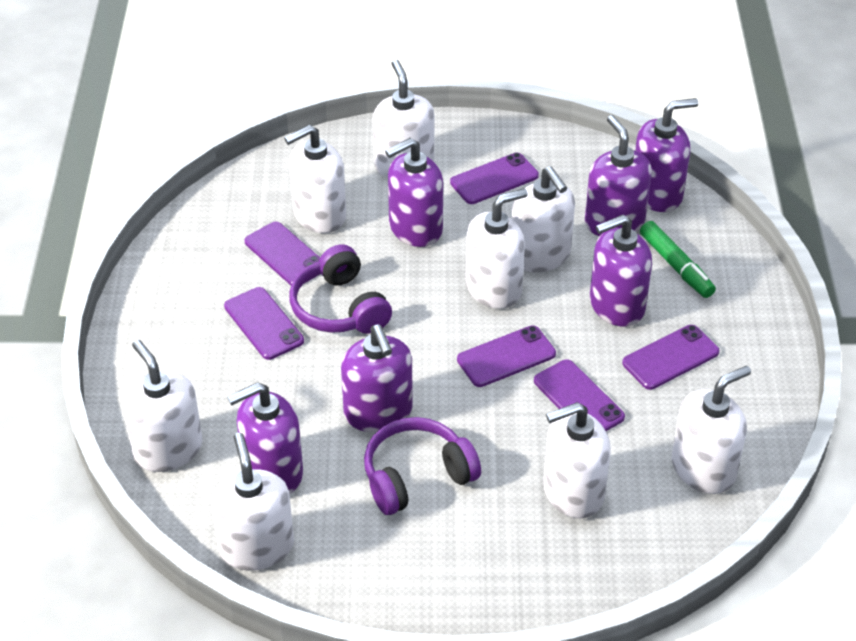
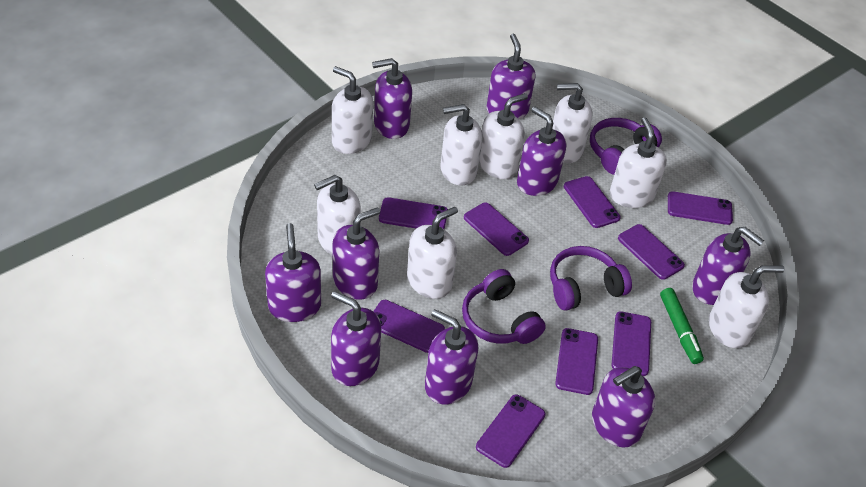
purple headphones: 2 -> 3
purple phone: 6 -> 9
purple soap dispenser: 6 -> 9

